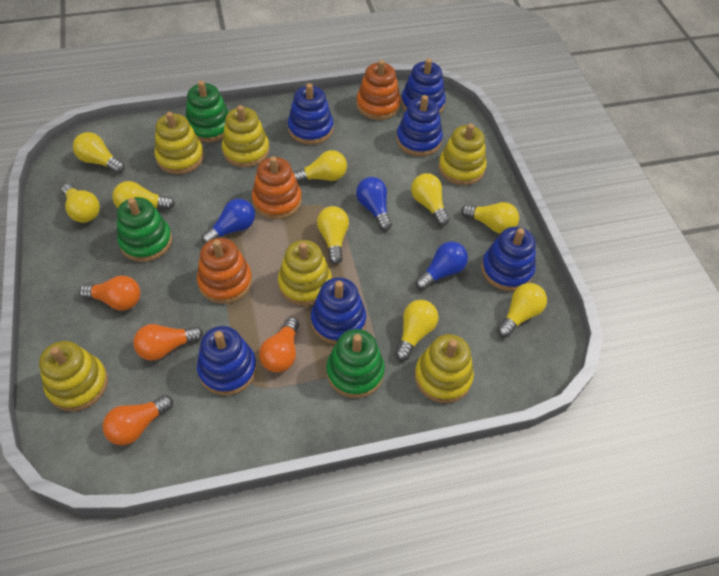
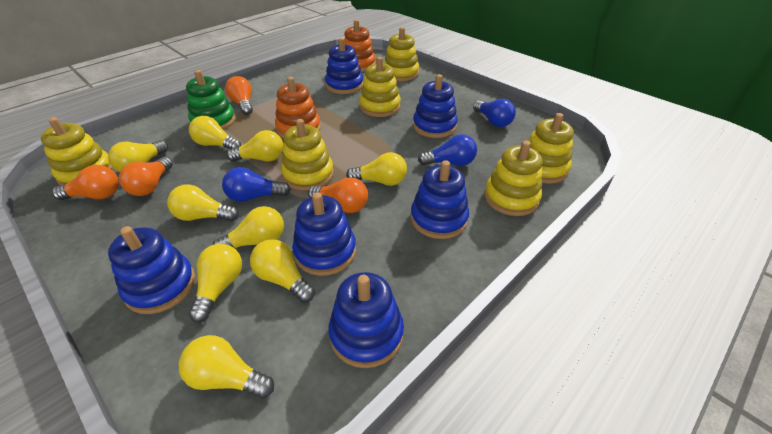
green stacking toy: 3 -> 1
orange stacking toy: 3 -> 2

